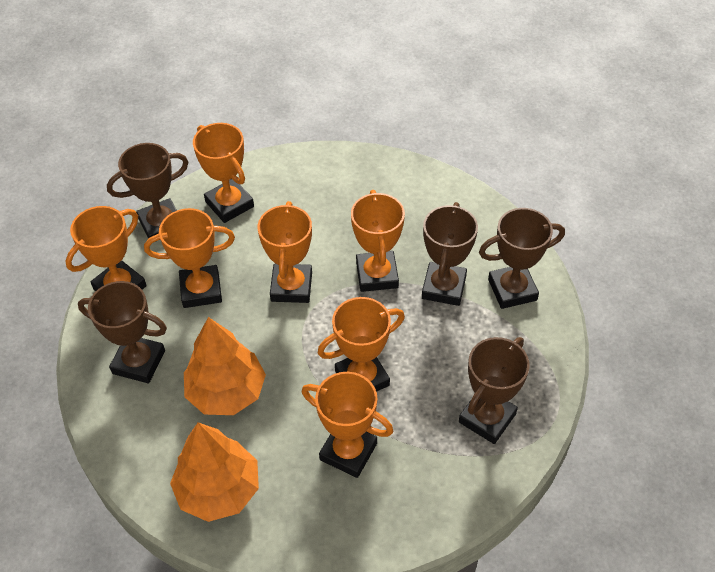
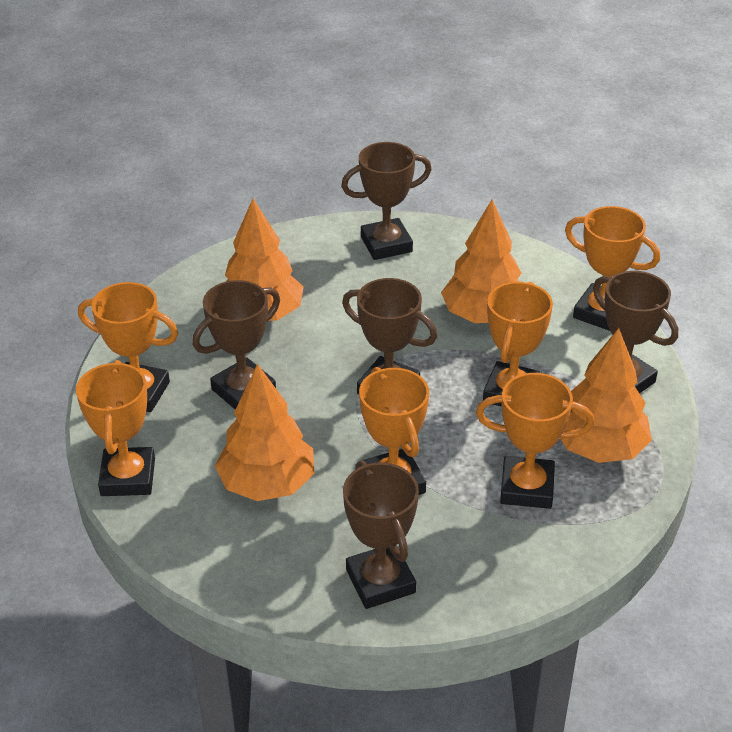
orange tree: 2 -> 4
orange trophy: 7 -> 6

